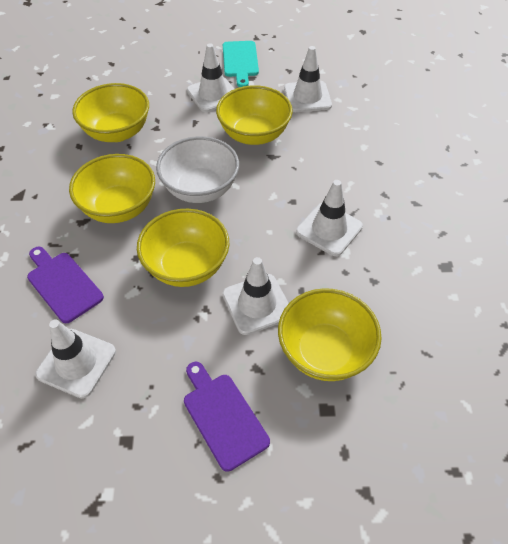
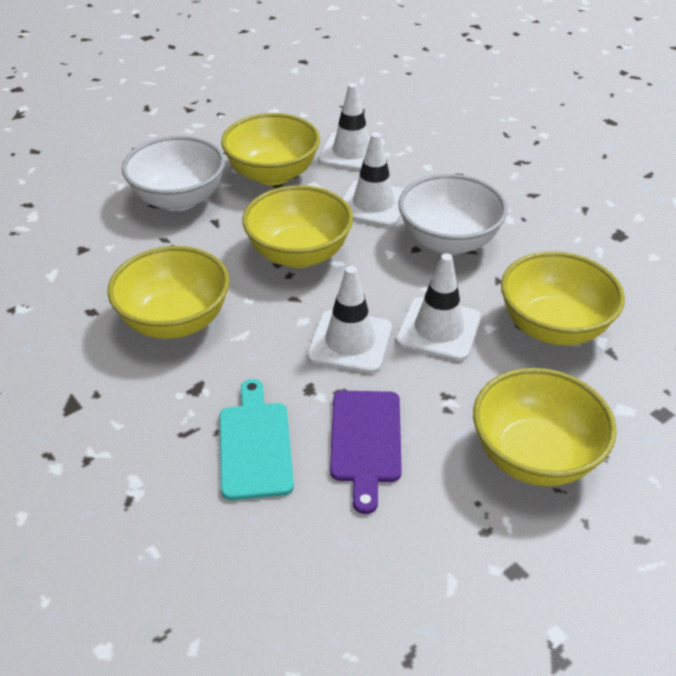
purple cutting board: 2 -> 1
white bowl: 1 -> 2
white traffic cone: 5 -> 4

